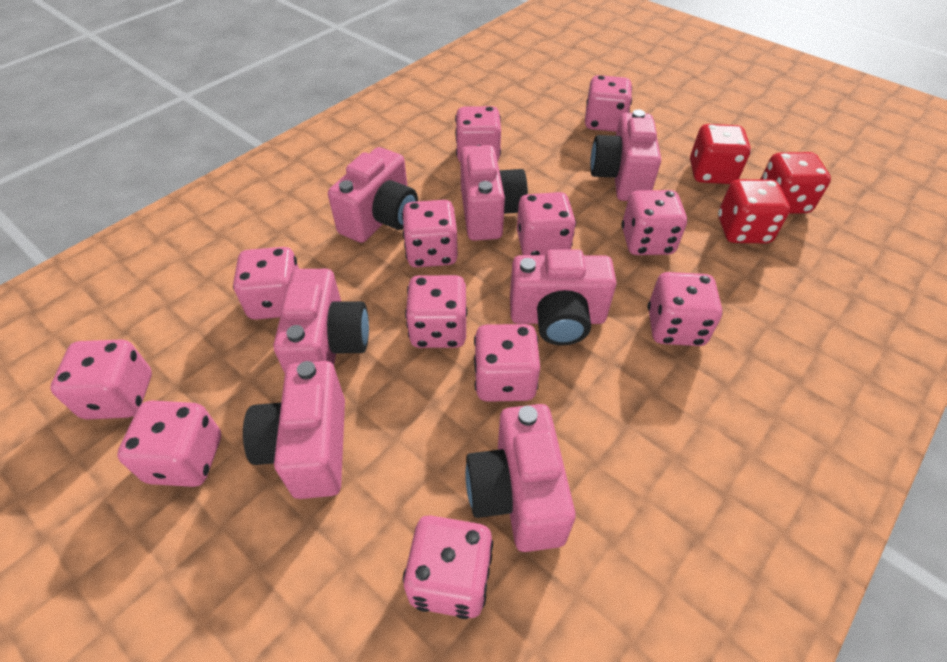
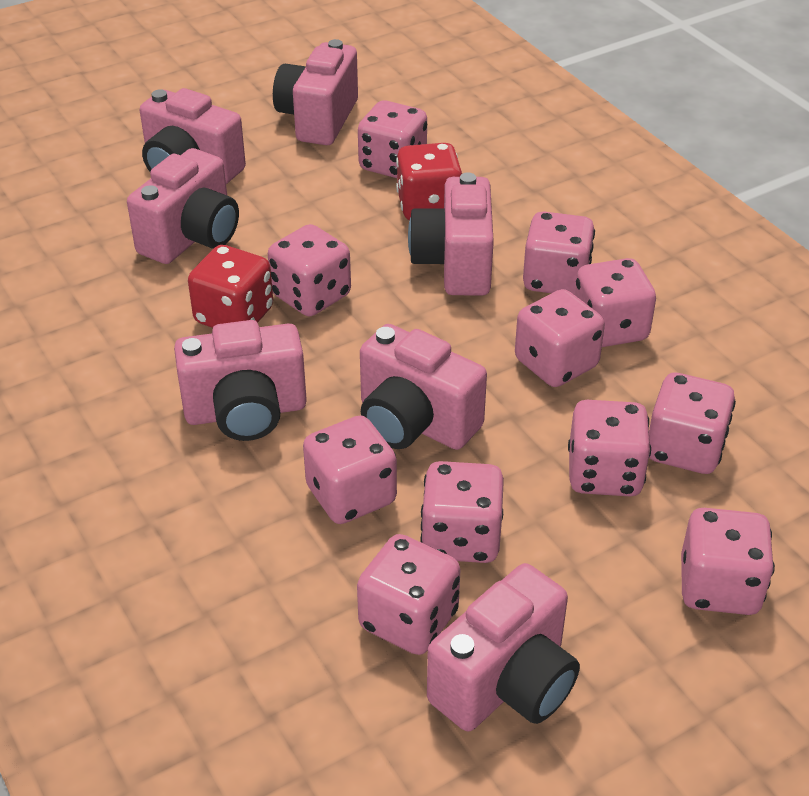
pink dice: 12 -> 11
red dice: 3 -> 2

